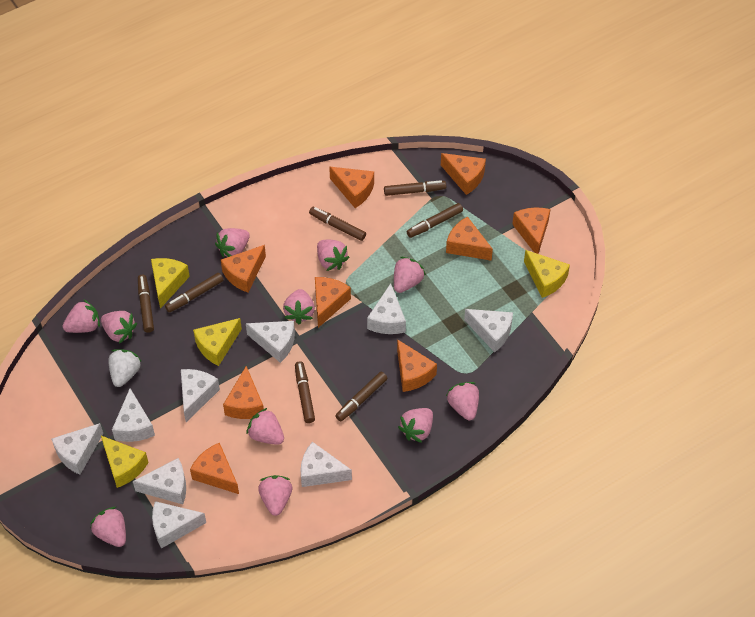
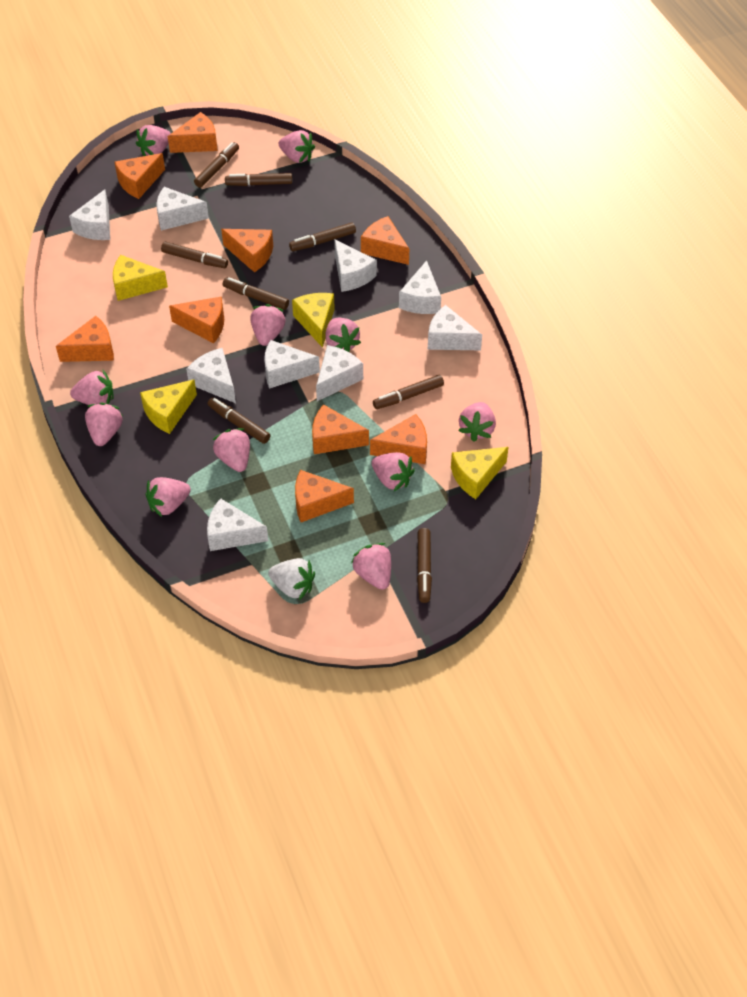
brown marker: 7 -> 8

